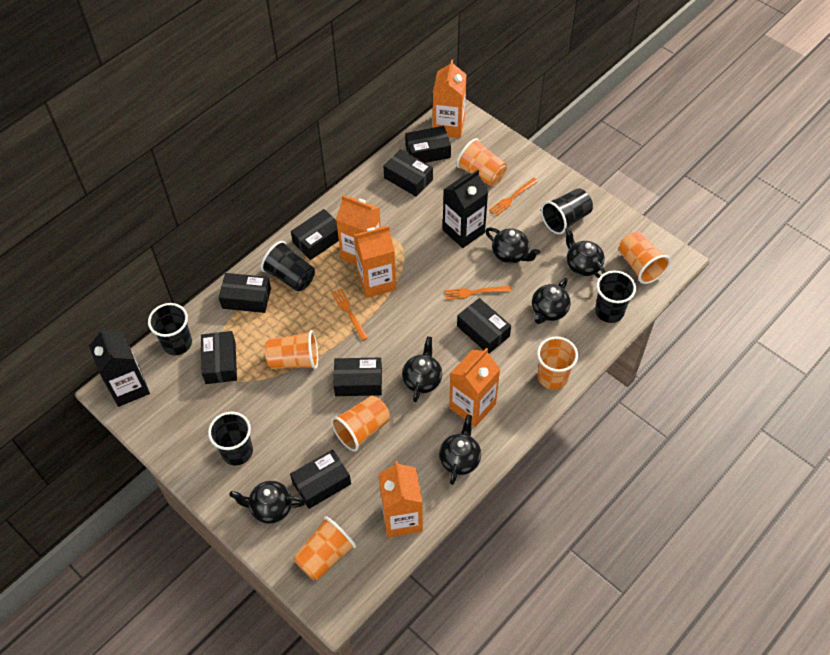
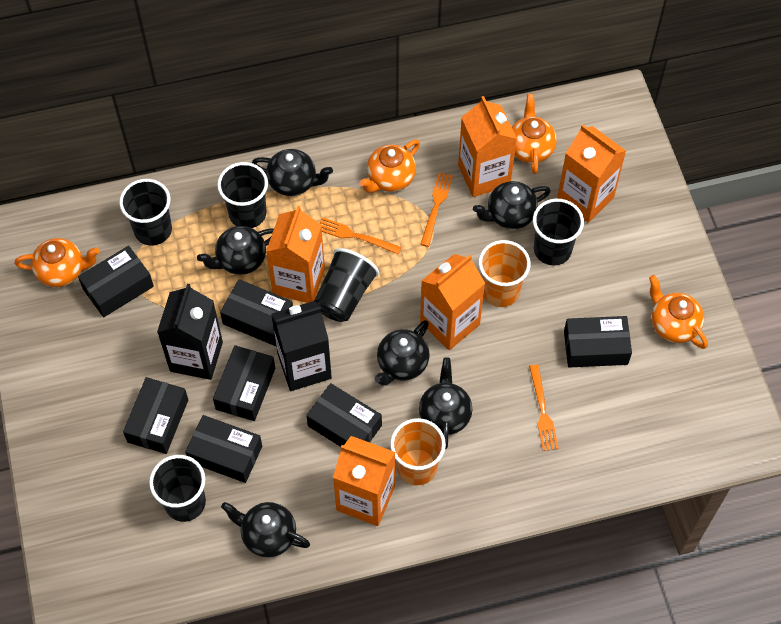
black box: 8 -> 7
orange cup: 6 -> 2
orange teapot: 0 -> 4

